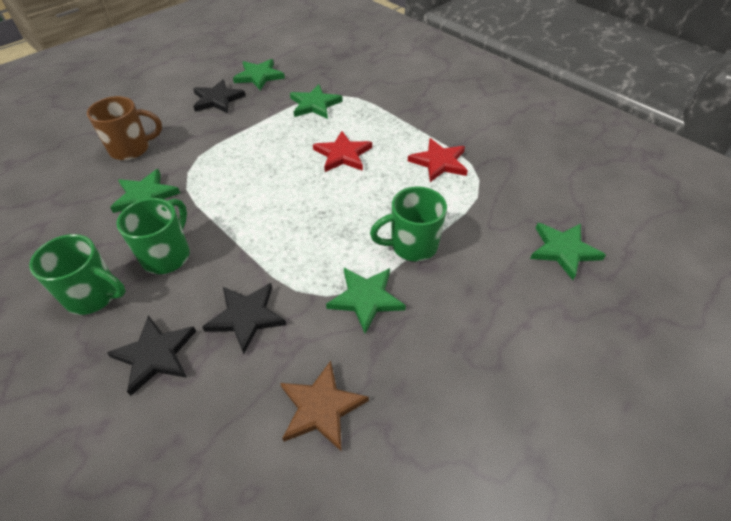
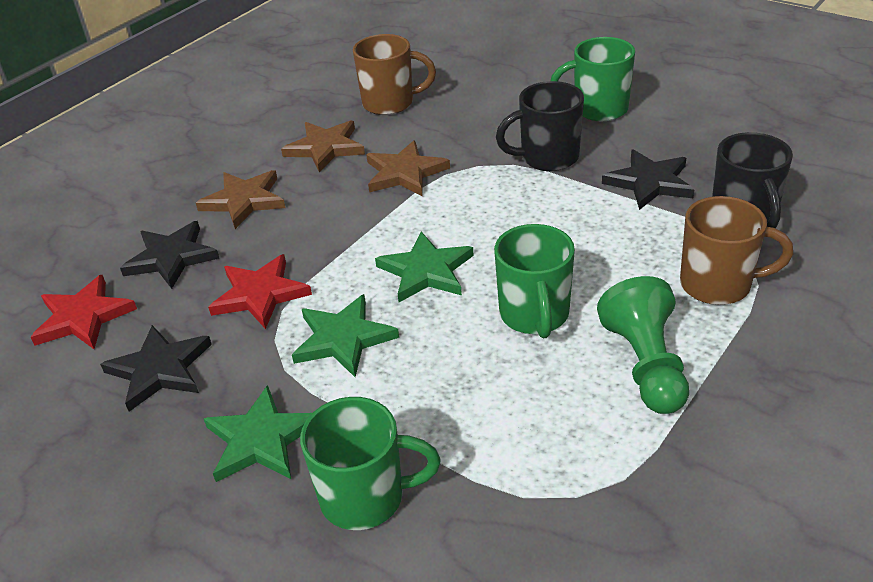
black mug: 0 -> 2
brown mug: 1 -> 2
brown star: 1 -> 3
green pawn: 0 -> 1
green star: 5 -> 3

